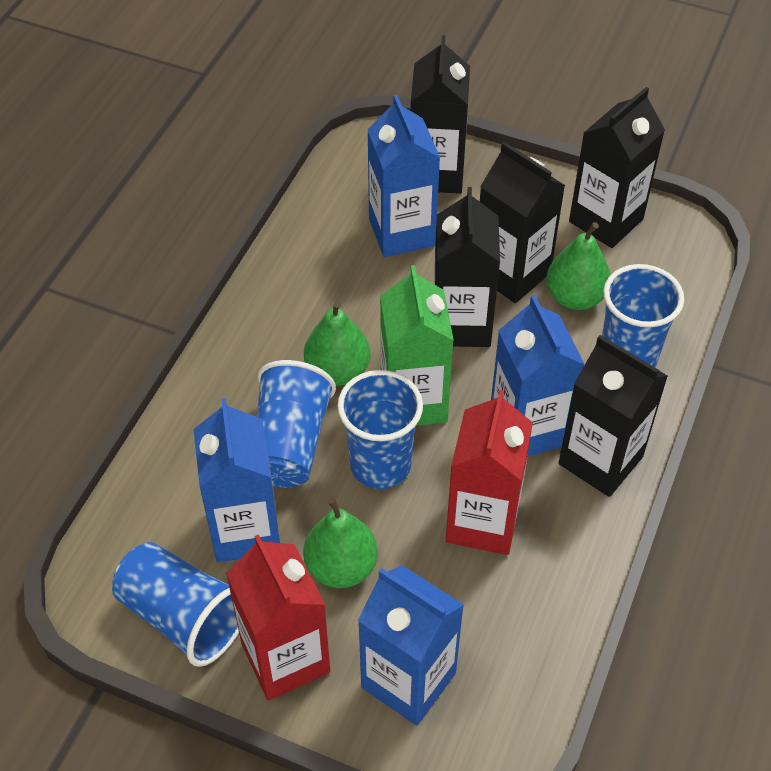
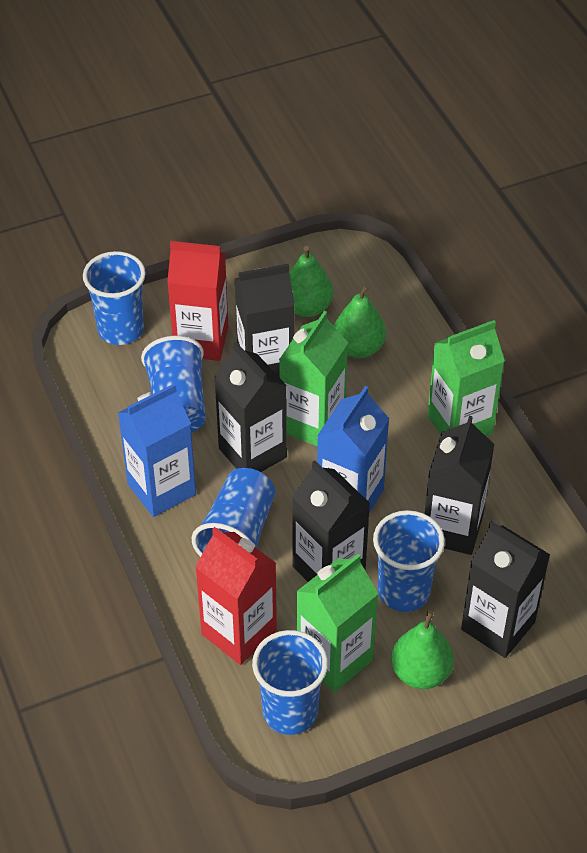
blue carton: 4 -> 2
blue cup: 4 -> 5
green carton: 1 -> 3

